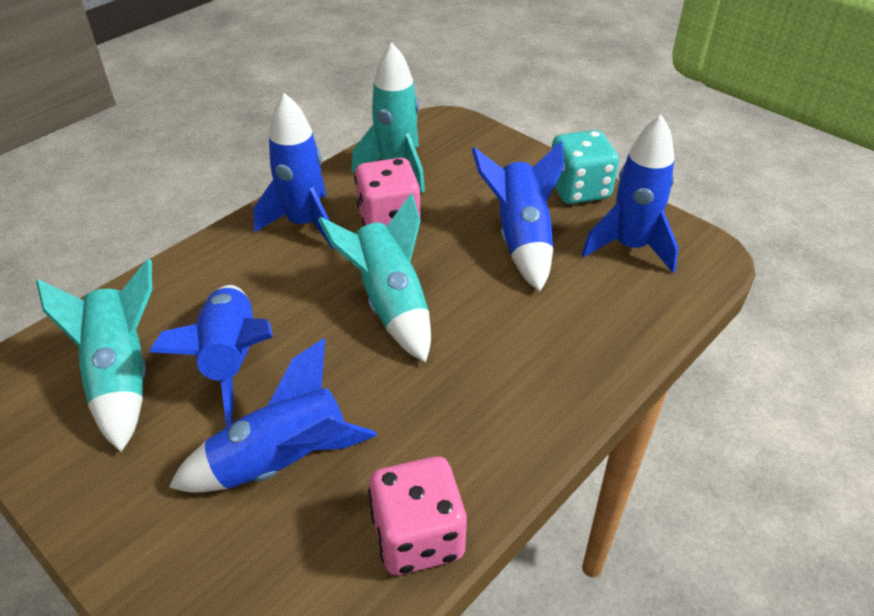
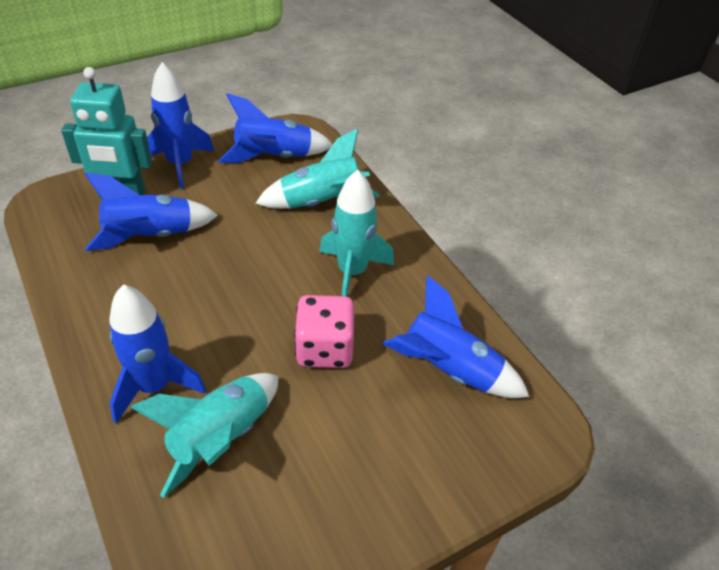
pink dice: 2 -> 1
turquoise dice: 1 -> 0
turquoise robot: 0 -> 1

